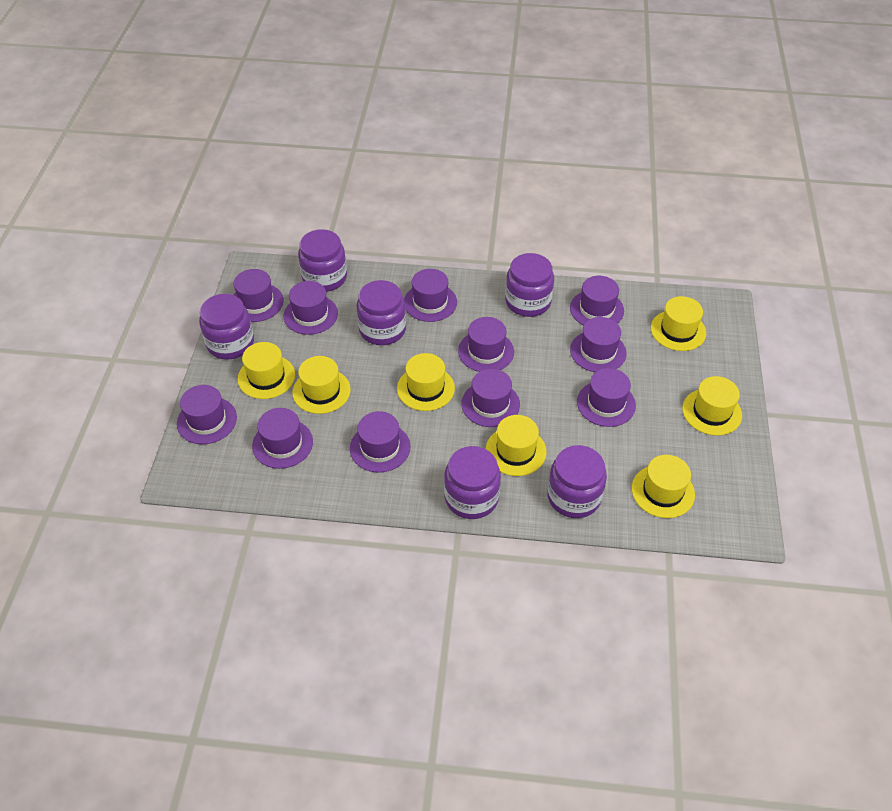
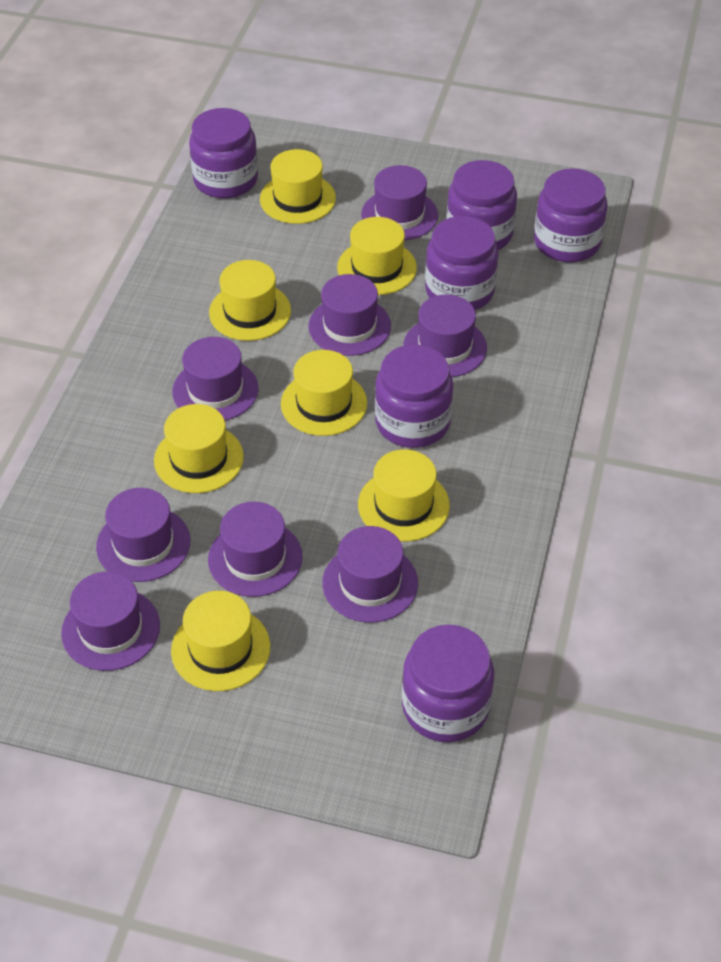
purple hat: 11 -> 8

